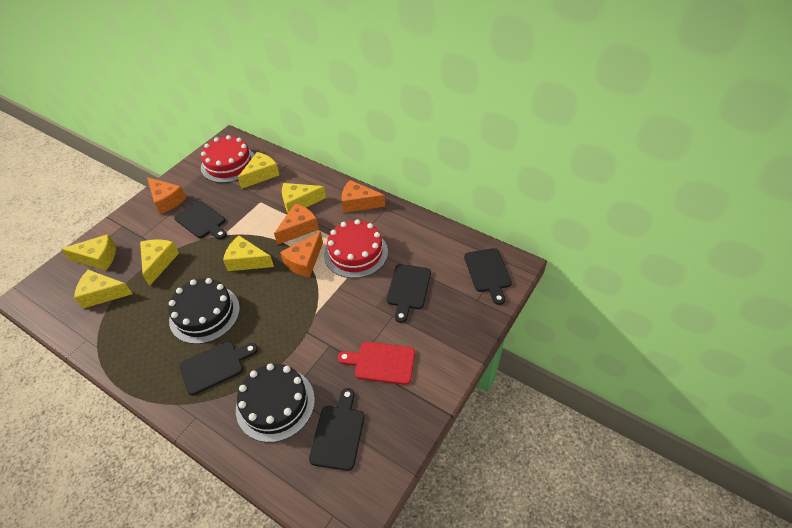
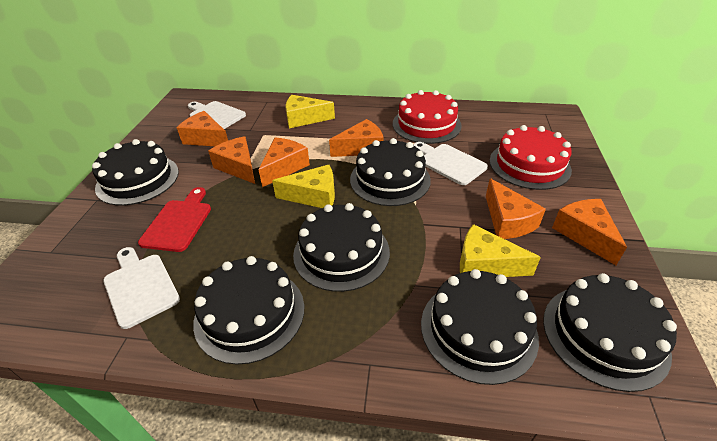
black cake: 2 -> 6
black cutting board: 5 -> 0
orange cheese: 4 -> 6
white cutting board: 0 -> 3
yellow cheese: 6 -> 3

